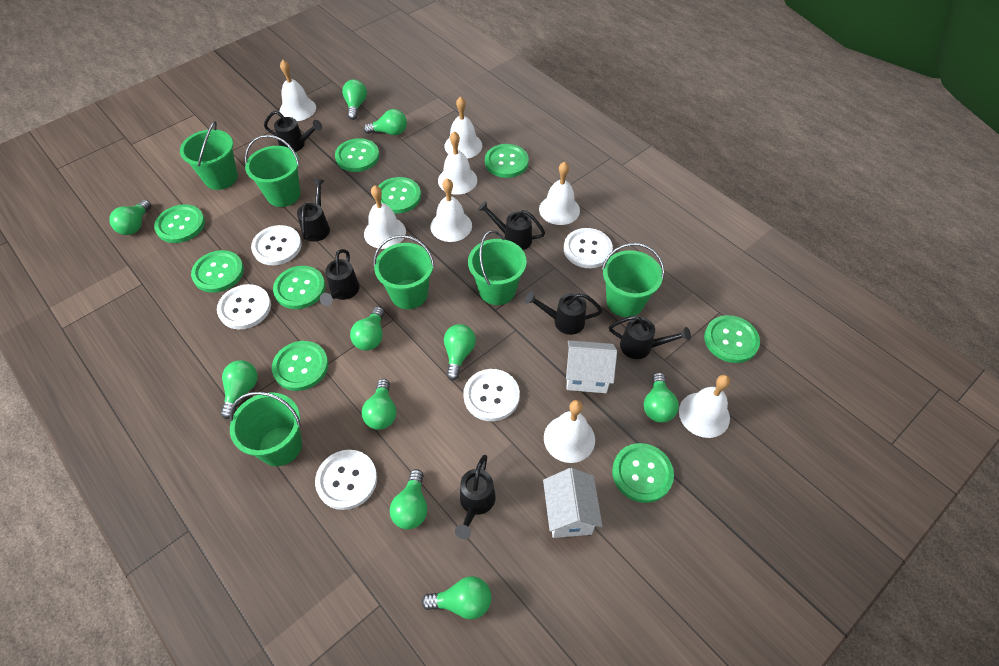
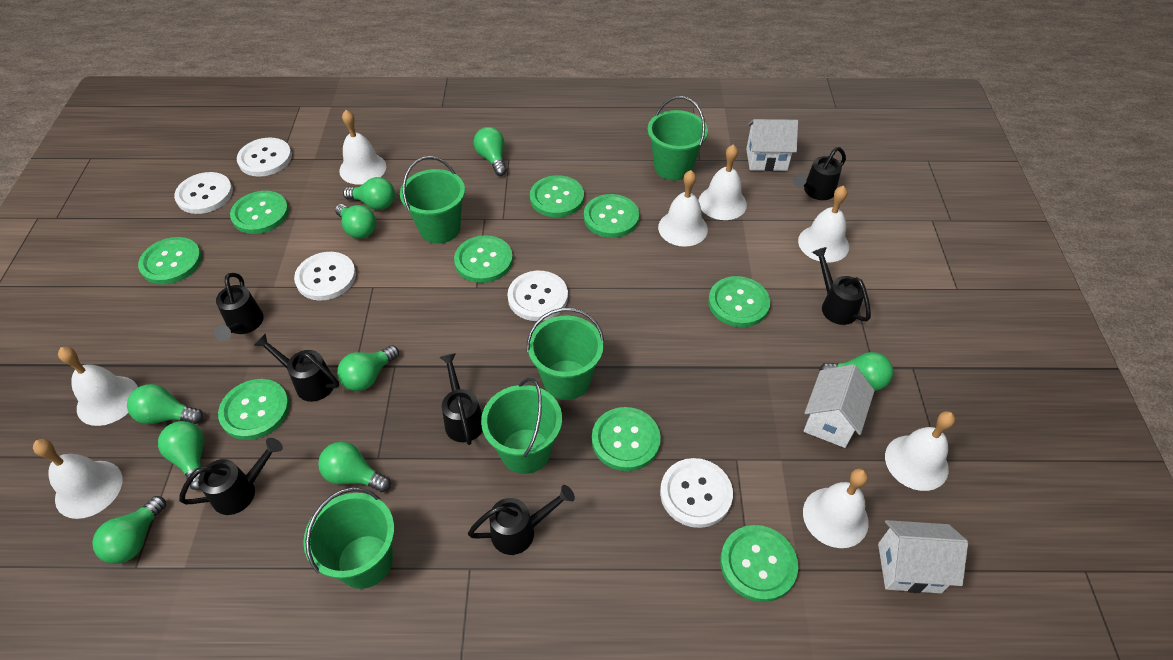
green bucket: 6 -> 5
green light bulb: 10 -> 9
white house: 2 -> 3

